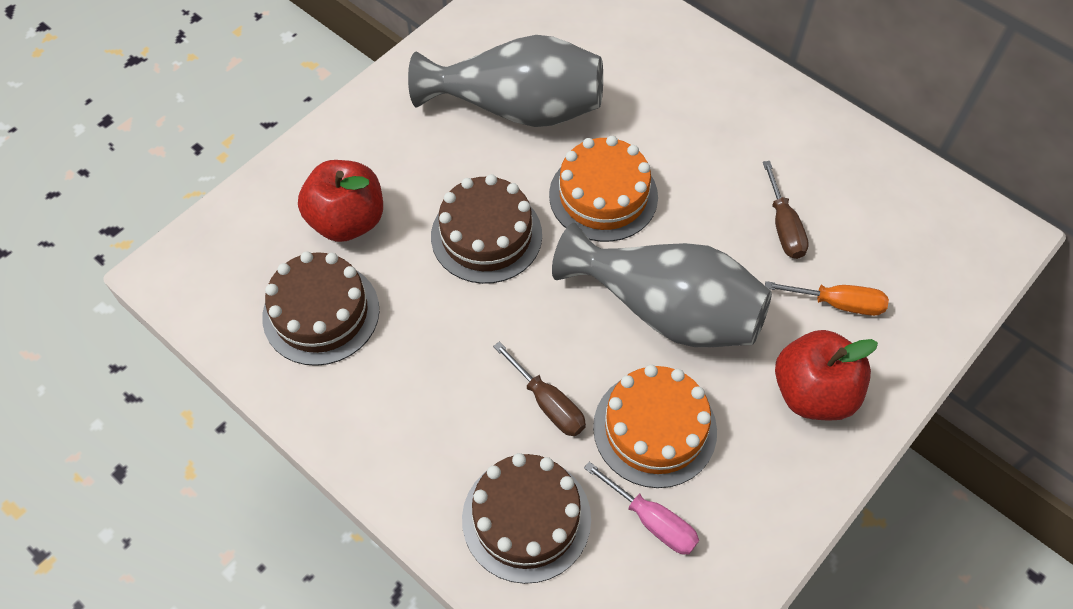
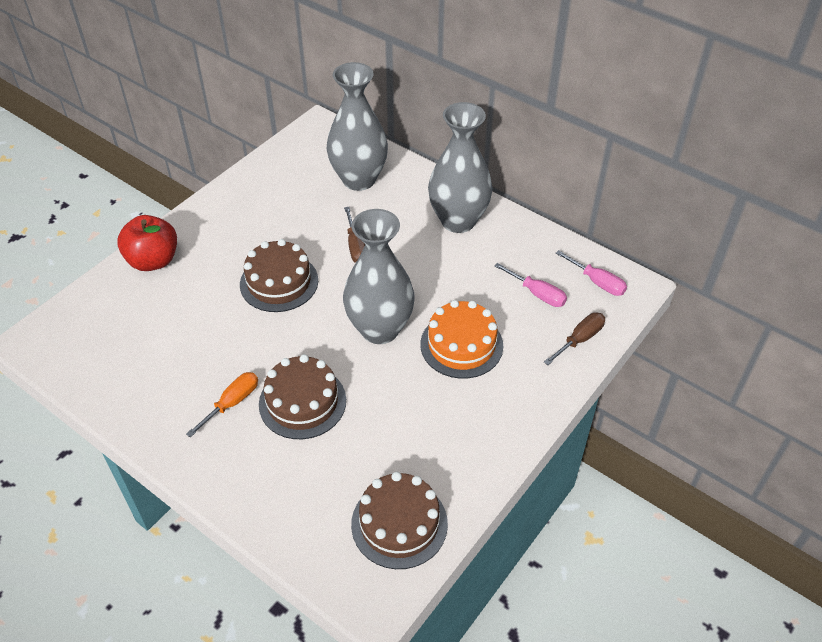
grey vase: 2 -> 3
orange cake: 2 -> 1
pink screwdriver: 1 -> 2
red apple: 2 -> 1

